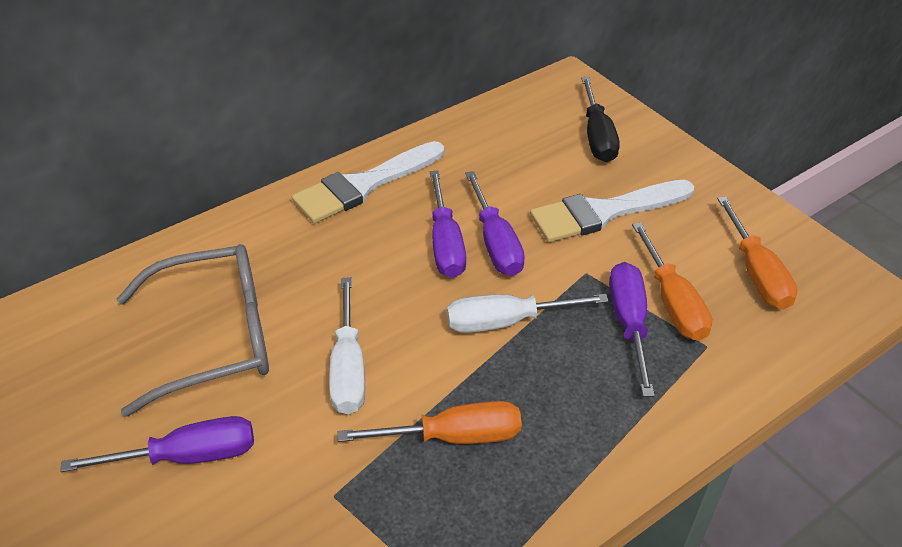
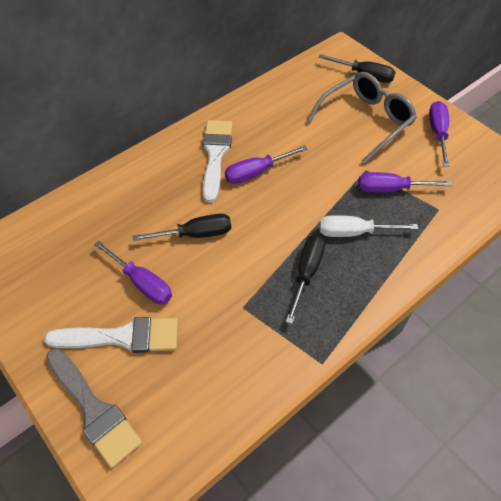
black screwdriver: 1 -> 3
grey brush: 0 -> 1
orange screwdriver: 3 -> 0
white screwdriver: 2 -> 1

